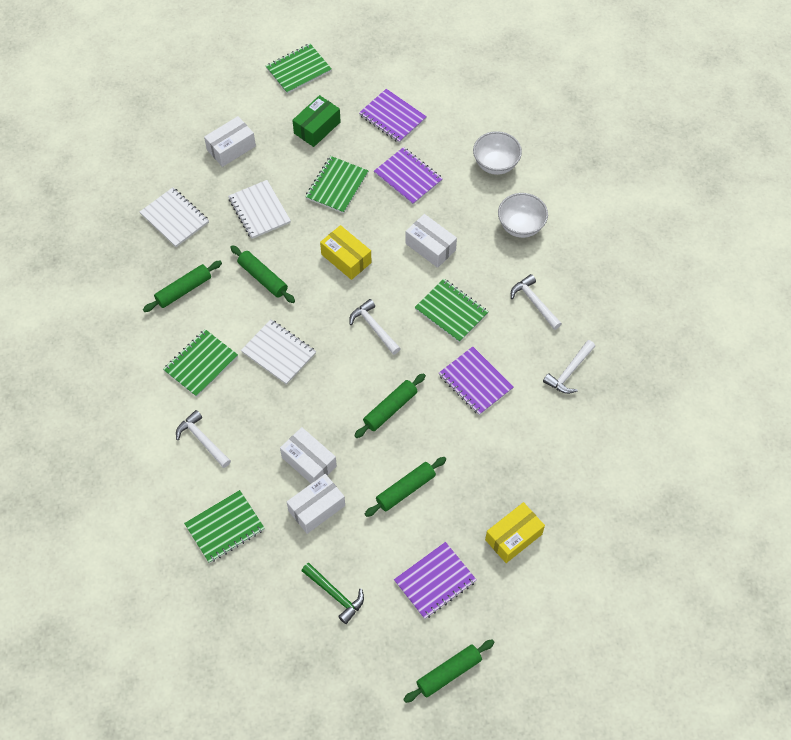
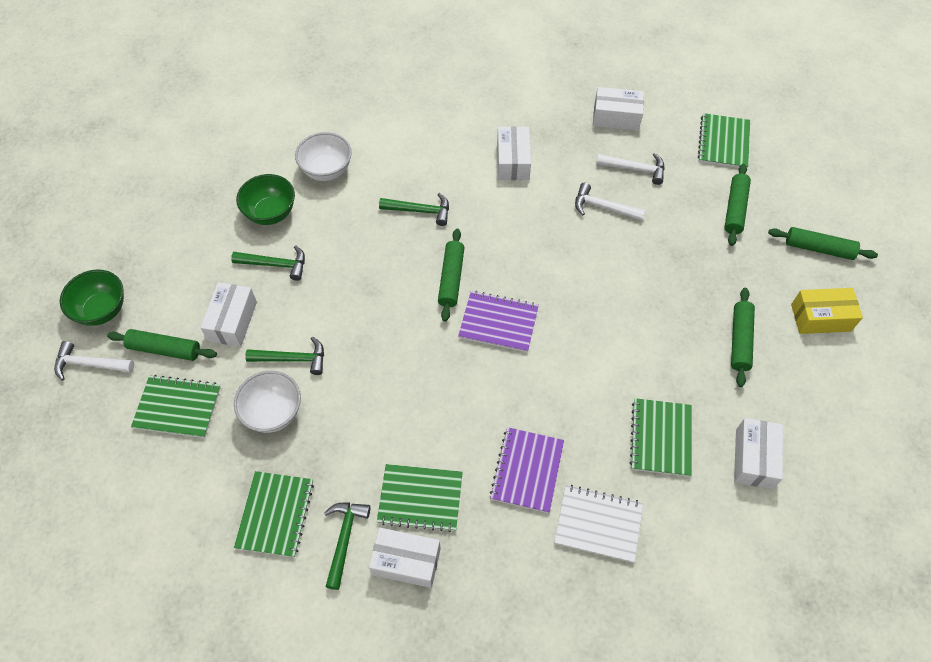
green bowl: 0 -> 2
green box: 1 -> 0
green hammer: 1 -> 4
purple notebook: 4 -> 2
white box: 4 -> 5
white hammer: 4 -> 3
white notebook: 3 -> 1
yellow box: 2 -> 1

